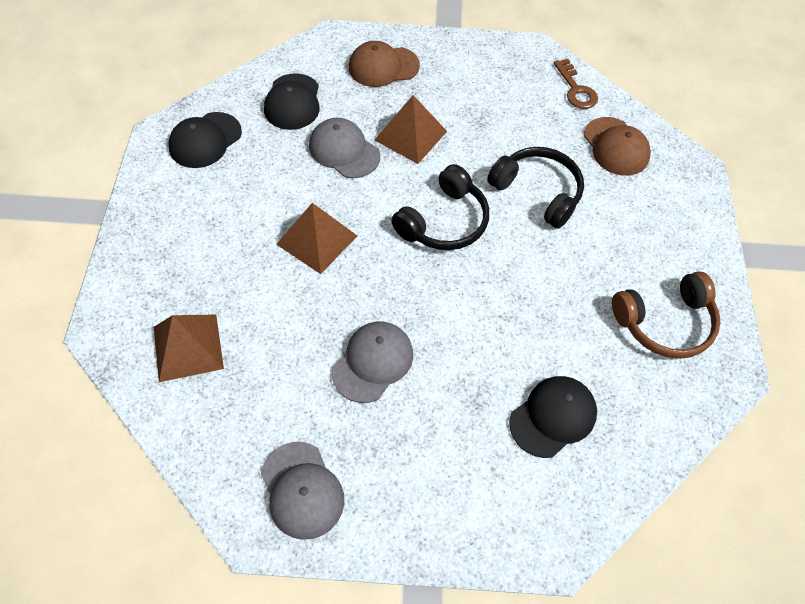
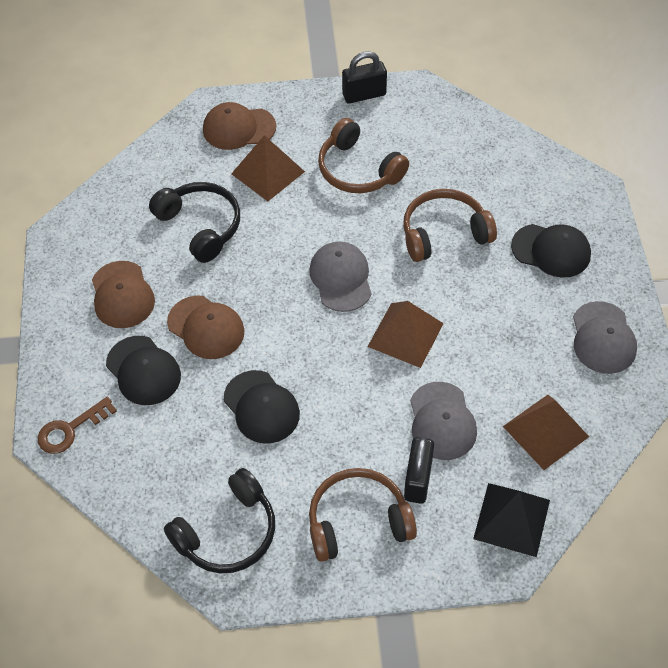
black padlock: 0 -> 2
black pyramid: 0 -> 1
brown cap: 2 -> 3
brown headphones: 1 -> 3

